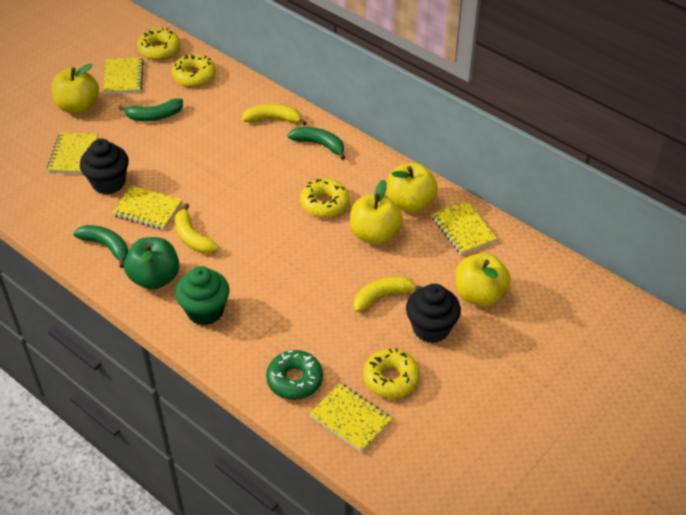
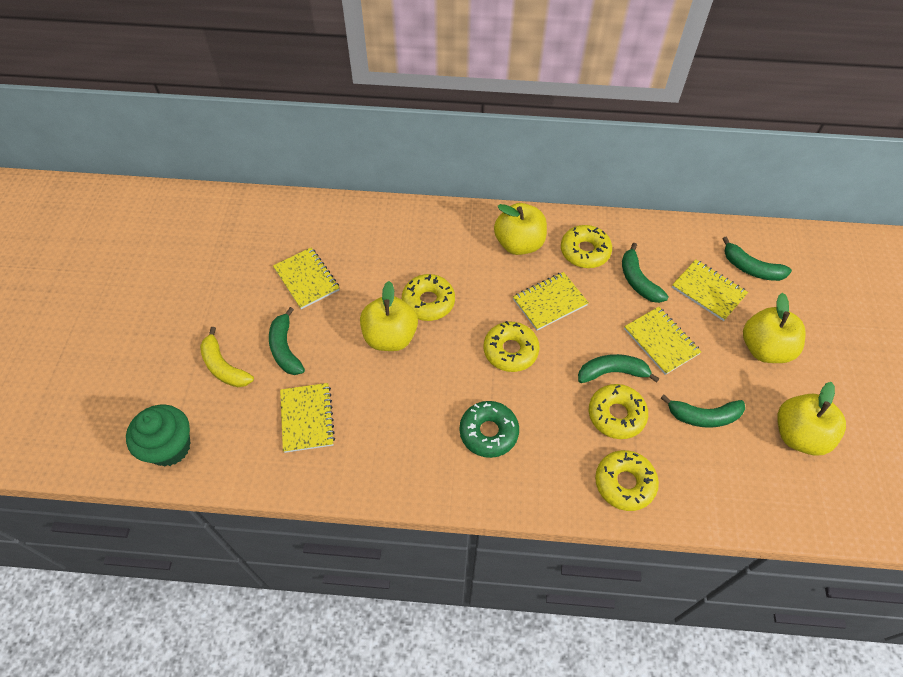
black cupcake: 2 -> 0
green apple: 1 -> 0
green banana: 3 -> 5
yellow banana: 3 -> 1
yellow donut: 4 -> 5

